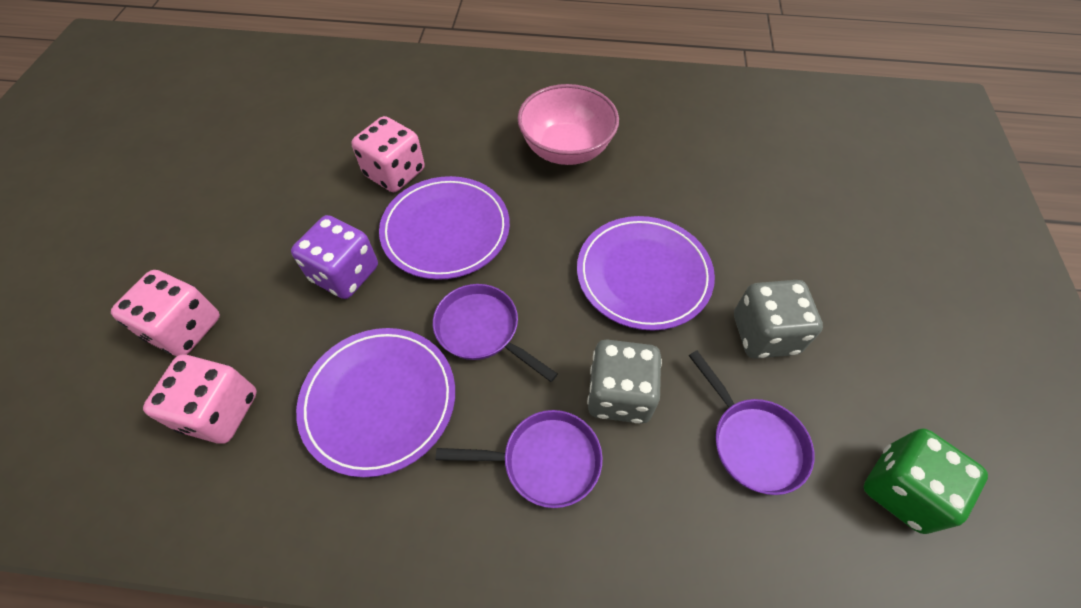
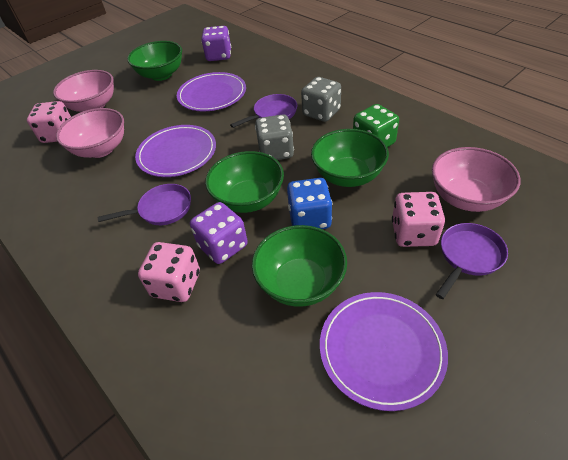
blue dice: 0 -> 1
green bowl: 0 -> 4
pink bowl: 1 -> 3
purple dice: 1 -> 2

